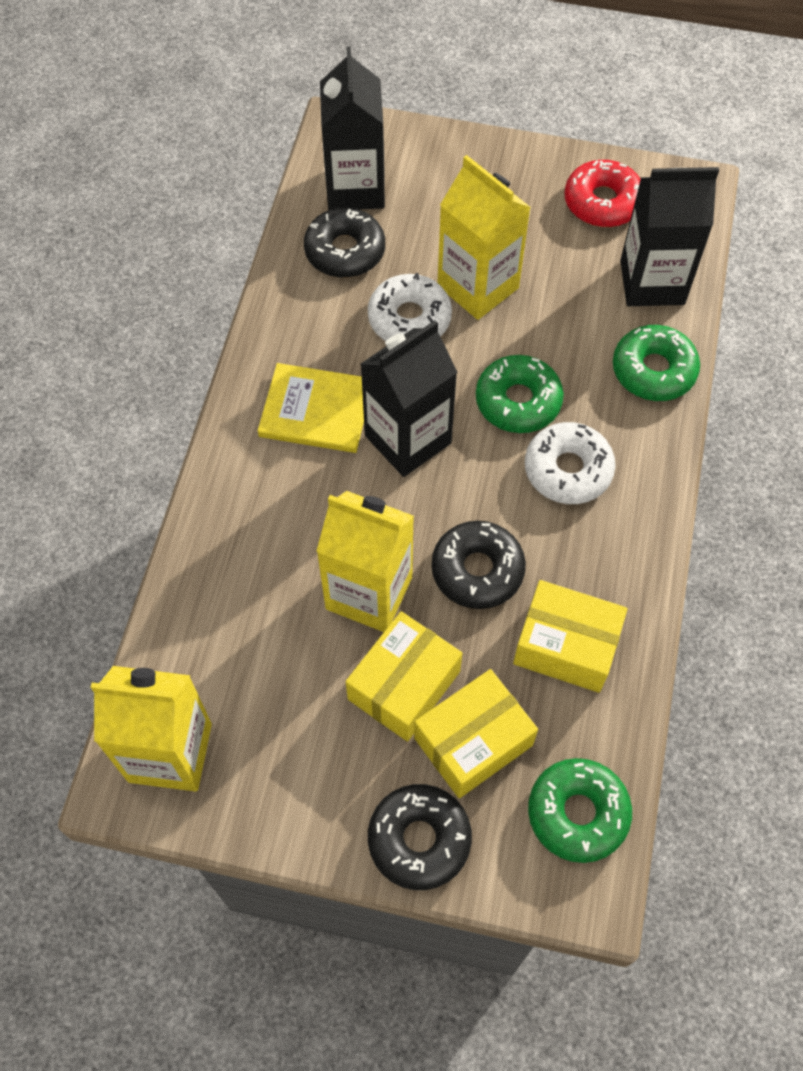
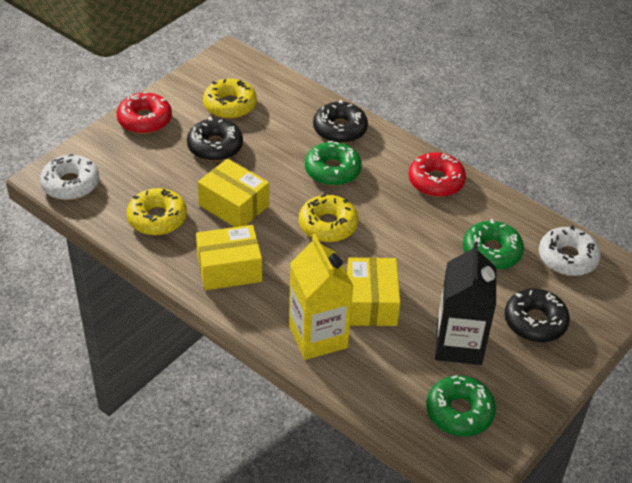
black carton: 3 -> 1
red donut: 1 -> 2
yellow book: 1 -> 0
yellow carton: 3 -> 1
yellow donut: 0 -> 3

